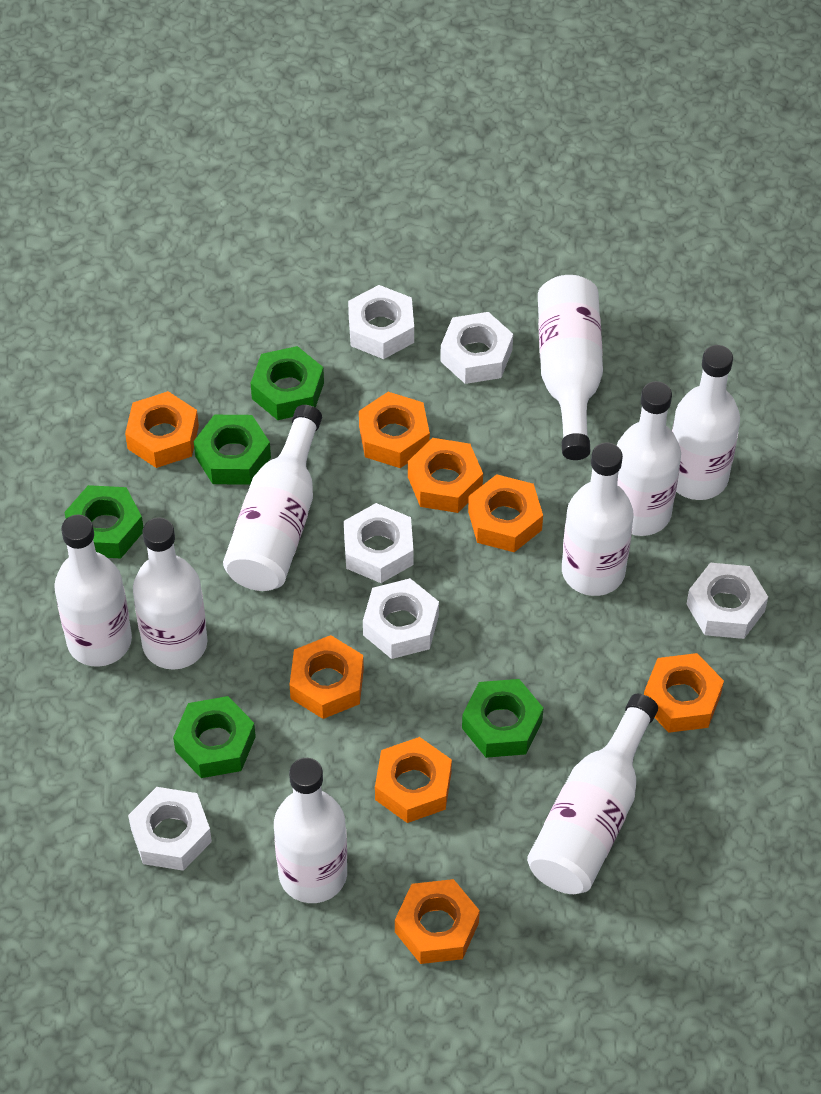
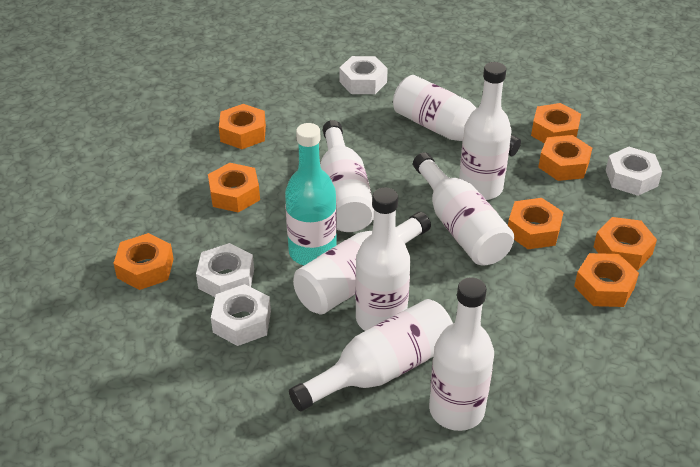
green nut: 5 -> 0
turquoise bottle: 0 -> 1
white bottle: 9 -> 8
white nut: 6 -> 4

